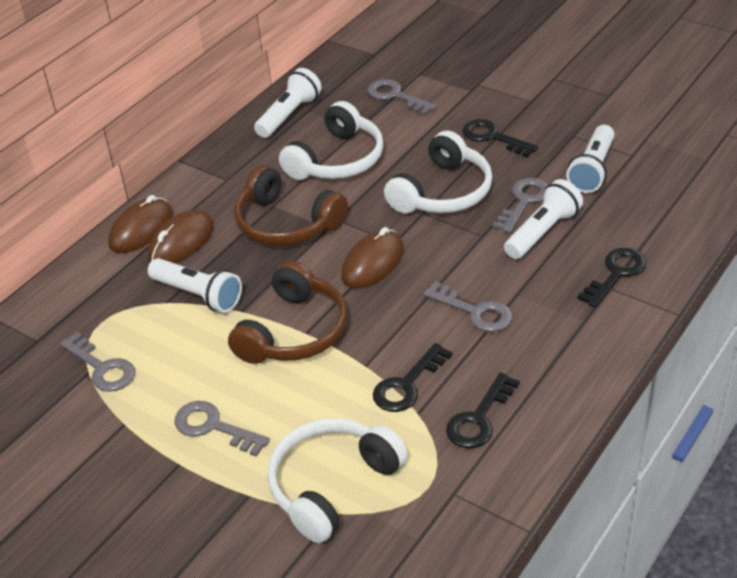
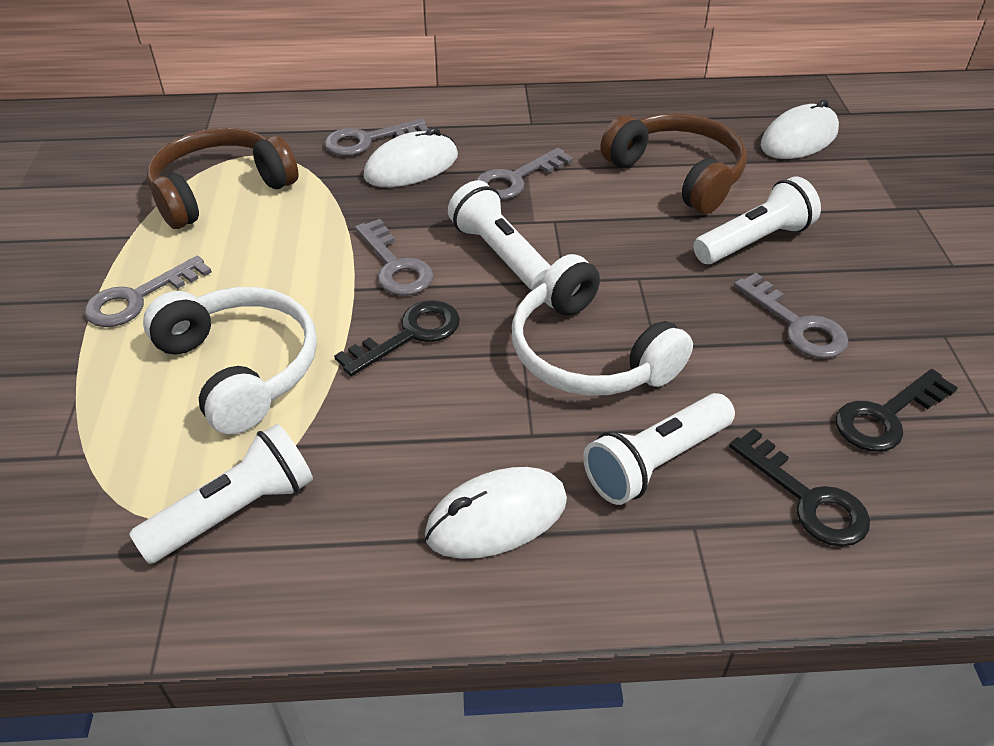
black key: 4 -> 3
brown mouse: 3 -> 0
white headphones: 3 -> 2
white mouse: 0 -> 3

